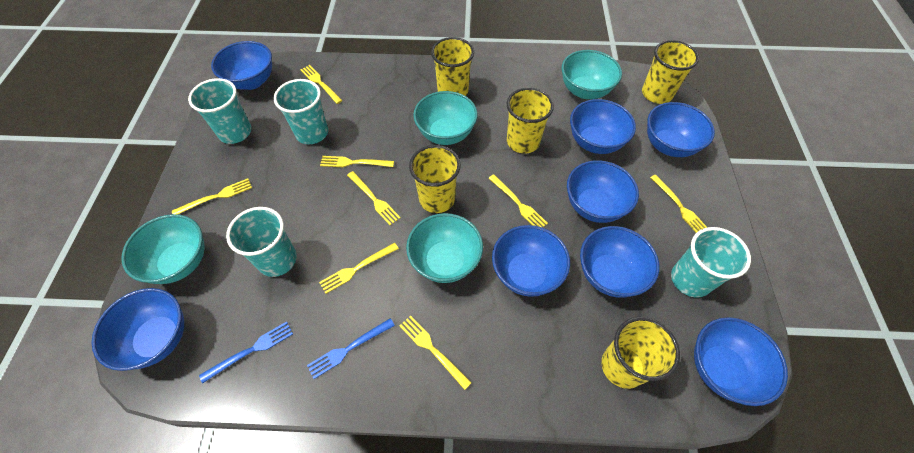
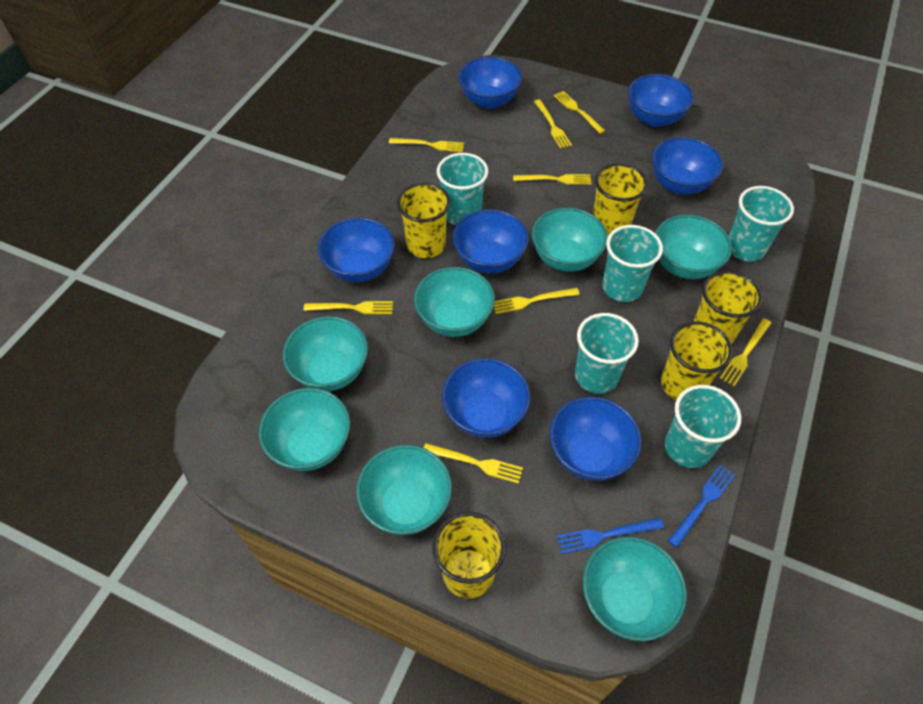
blue bowl: 8 -> 7
turquoise bowl: 4 -> 7
turquoise cup: 4 -> 5

